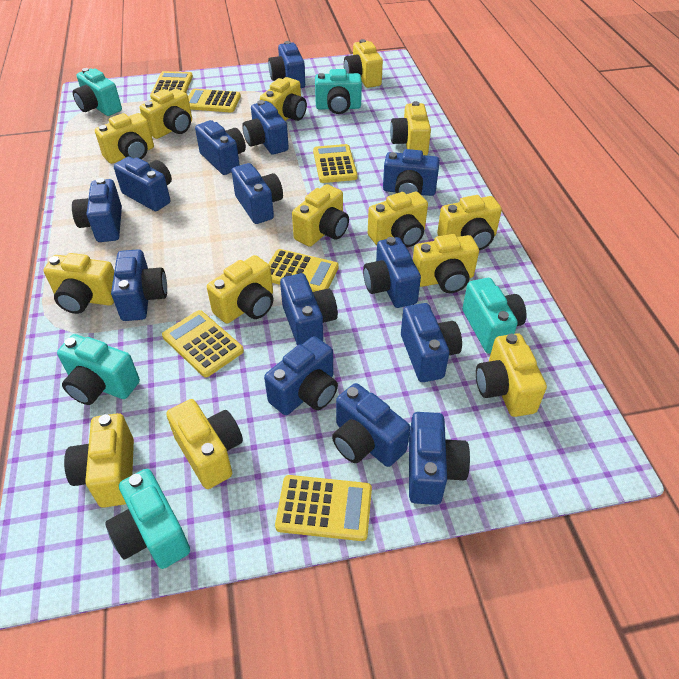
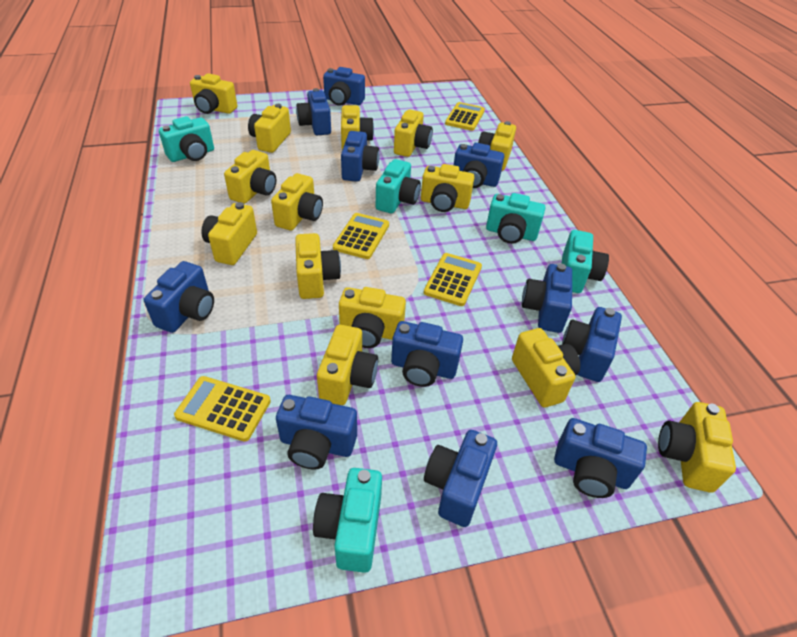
blue camera: 14 -> 11
yellow calculator: 6 -> 4

